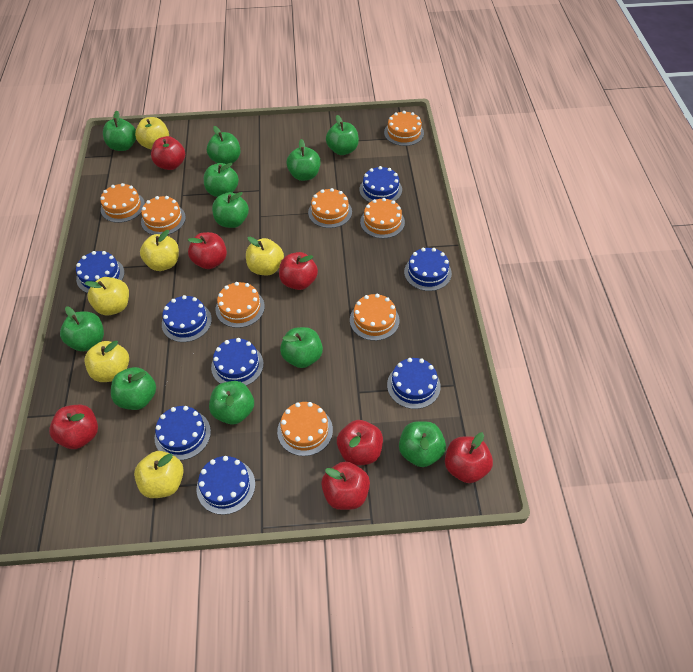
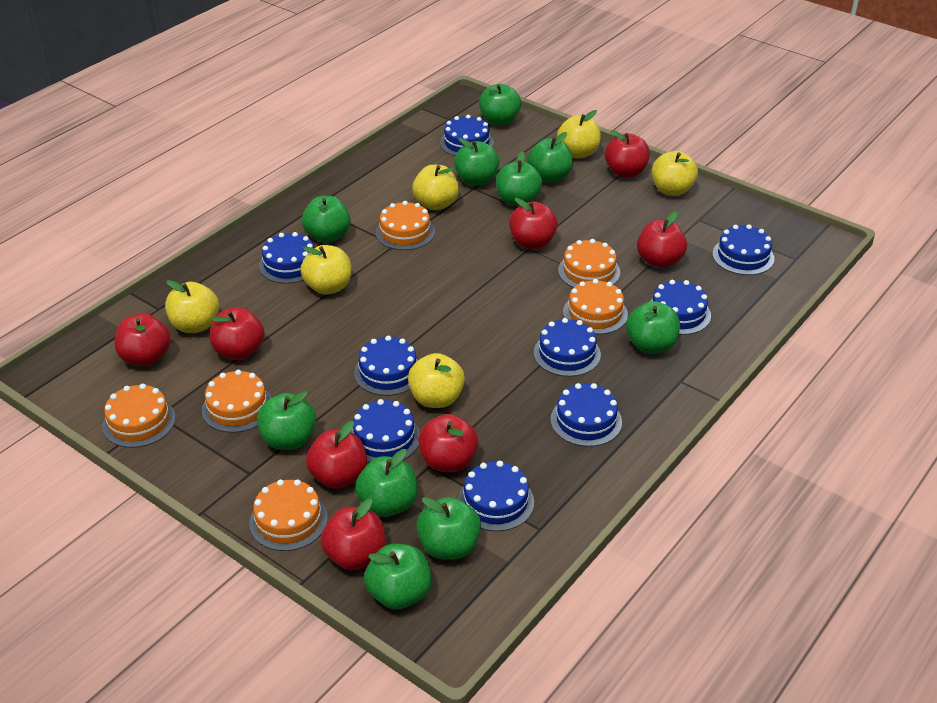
blue cake: 8 -> 9
green apple: 11 -> 10
orange cake: 8 -> 6
red apple: 7 -> 8

